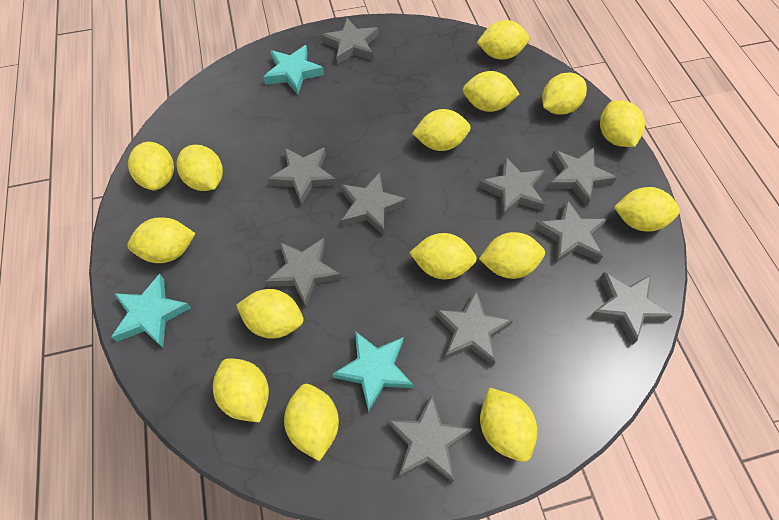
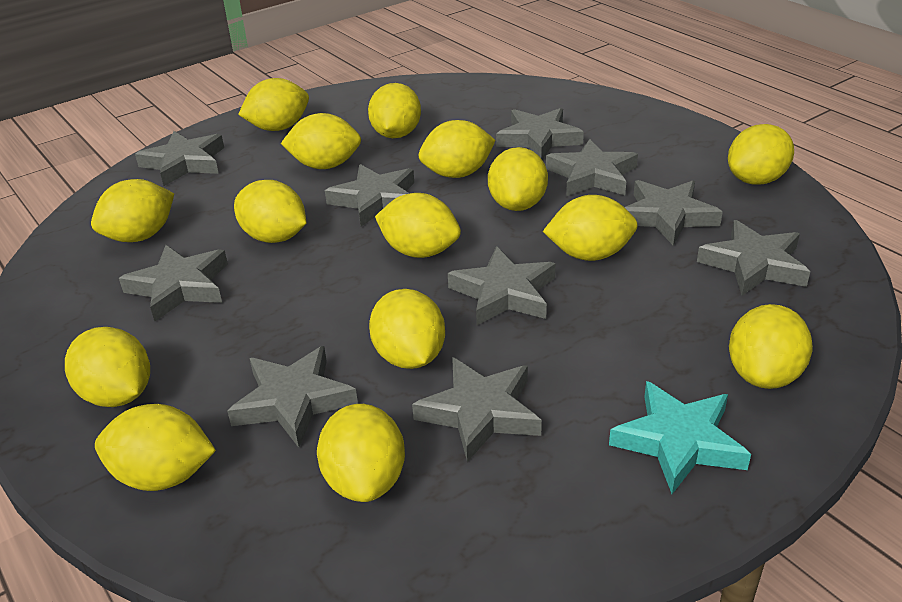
turquoise star: 3 -> 1

